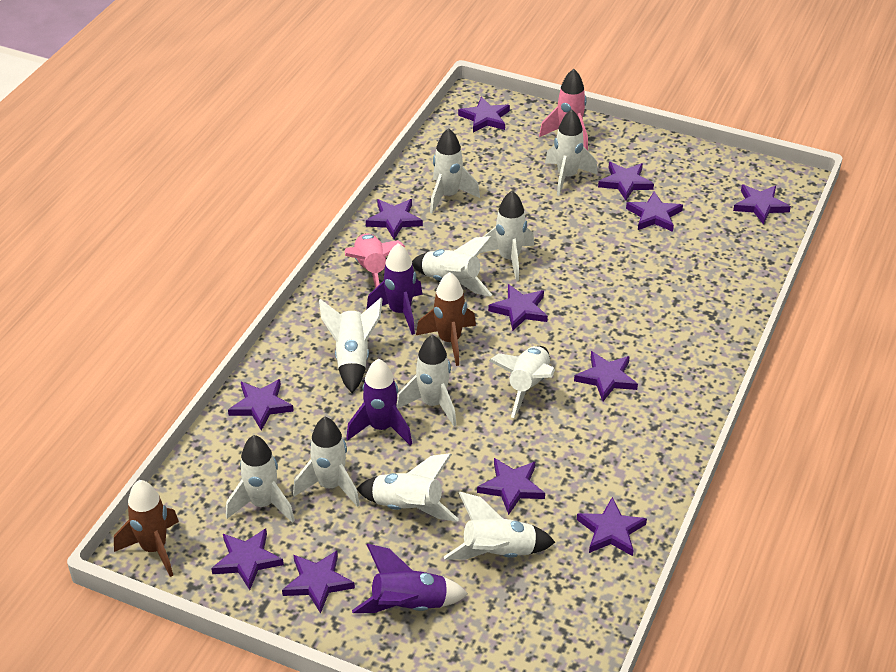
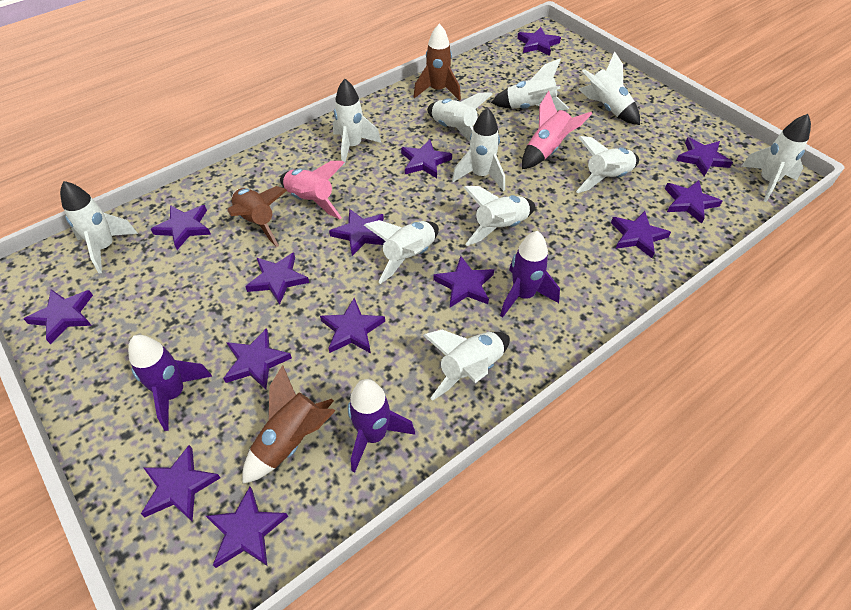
brown rocket: 2 -> 3
purple star: 12 -> 14

